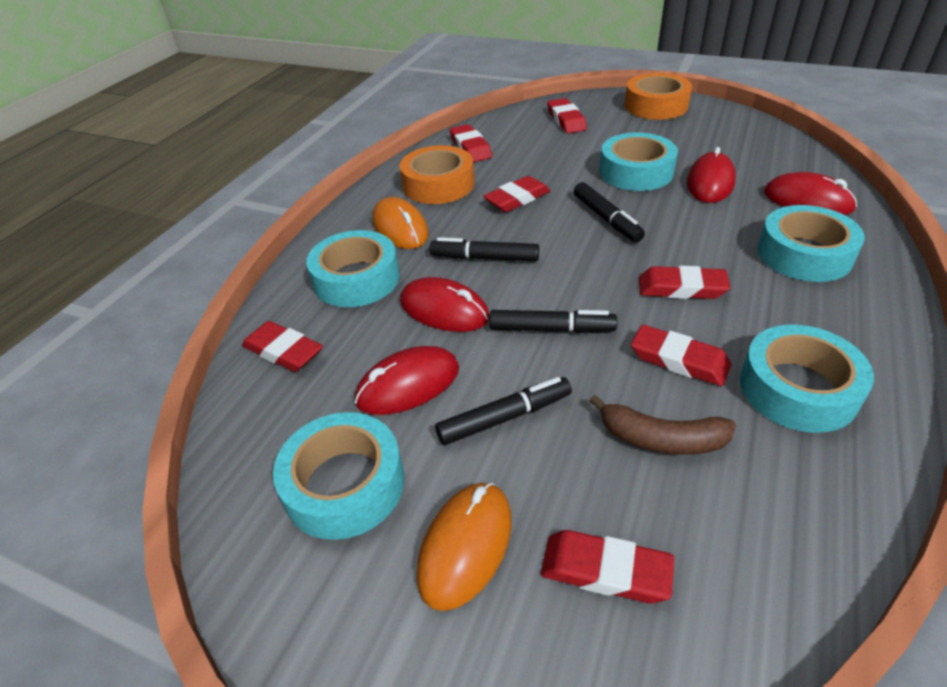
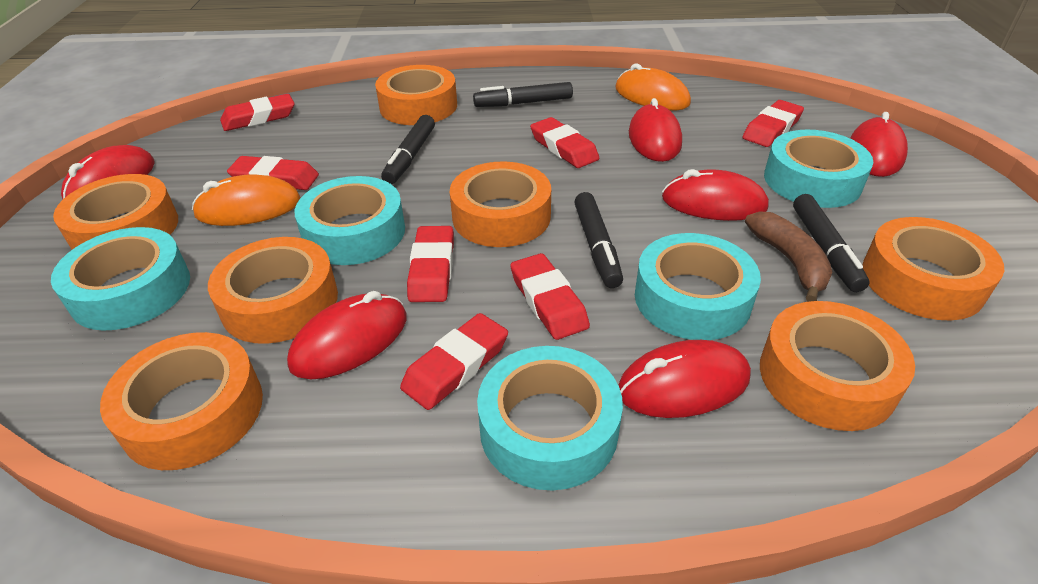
orange tape: 2 -> 7
red mouse: 4 -> 6

